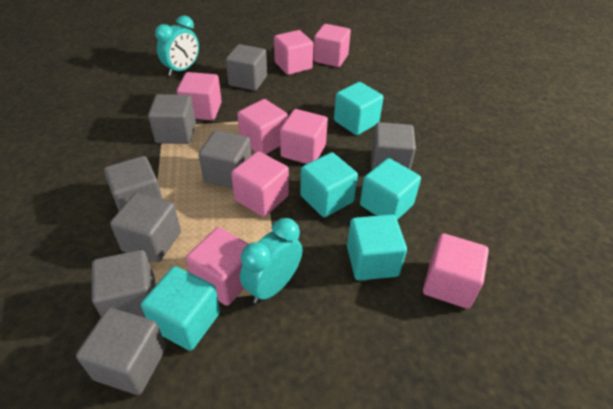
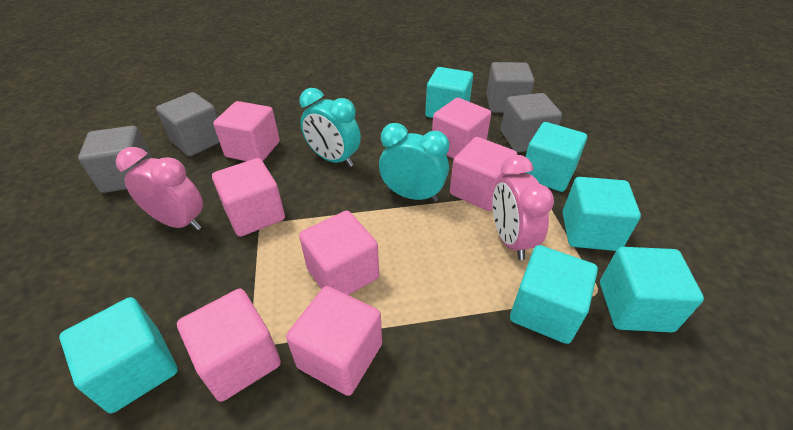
grey cube: 8 -> 4
pink clock: 0 -> 2
pink cube: 8 -> 7
turquoise cube: 5 -> 6

